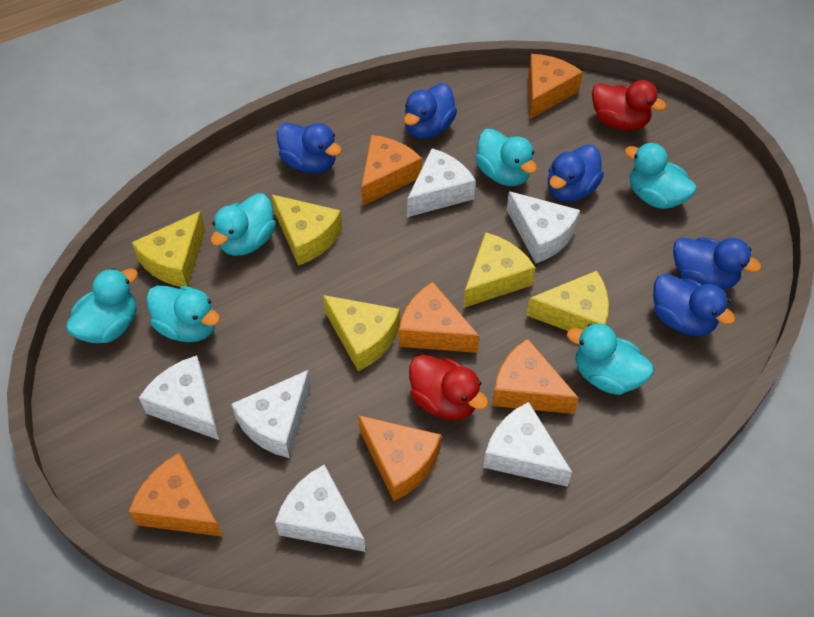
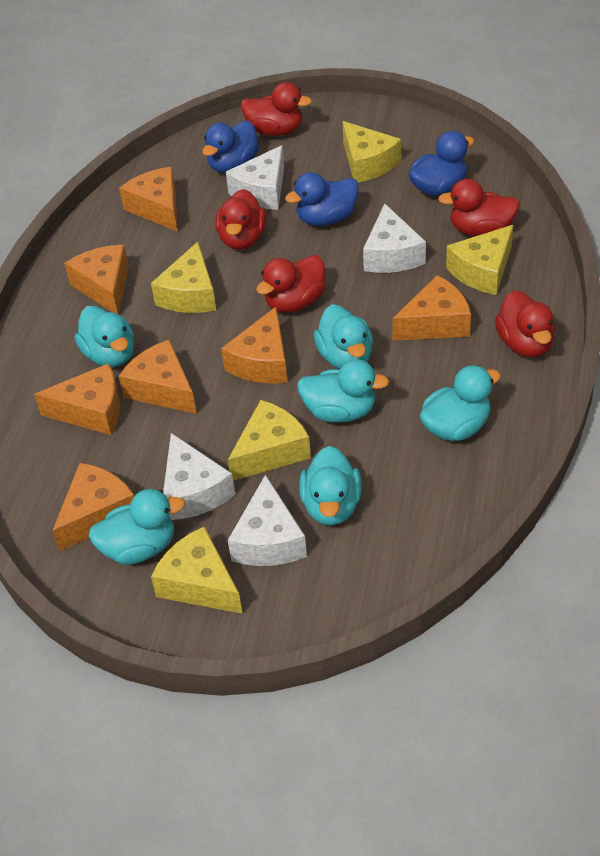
blue duck: 5 -> 3
orange cheese: 6 -> 7
red duck: 2 -> 5
white cheese: 6 -> 4

